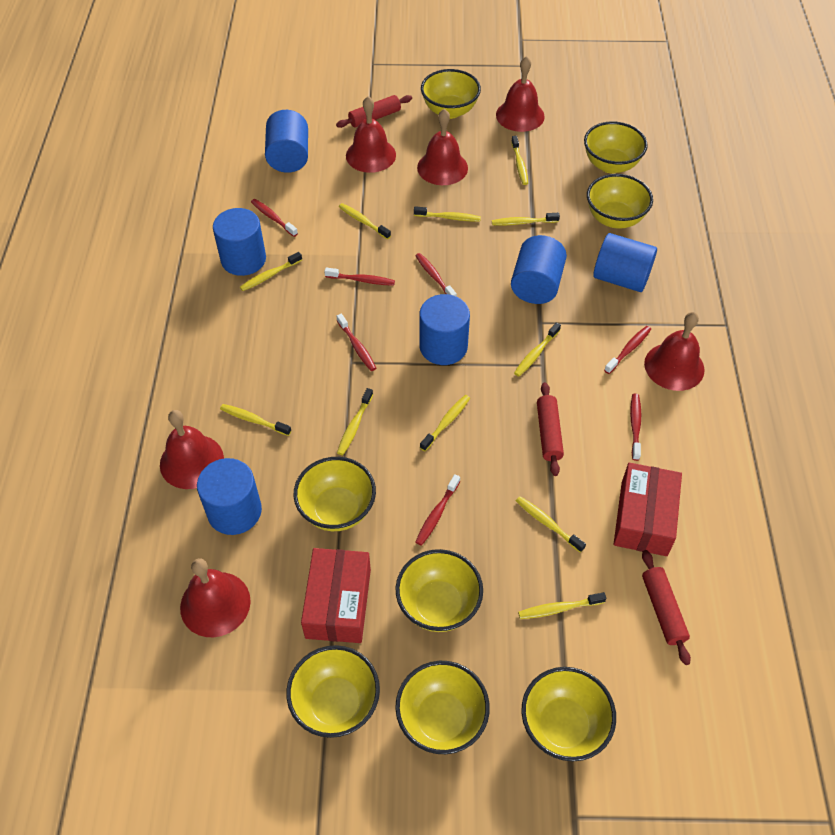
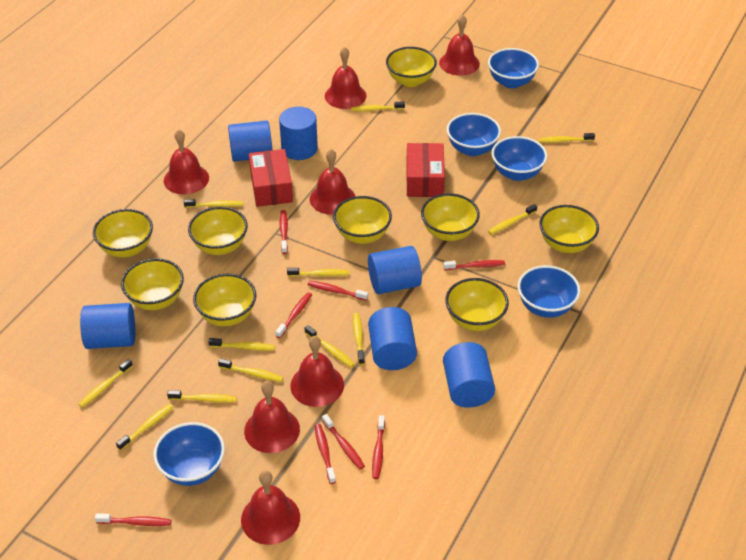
blue bowl: 0 -> 5
red bell: 6 -> 7
red rolling pin: 3 -> 0
red toothbrush: 7 -> 8
yellow bowl: 8 -> 9
yellow toothbrush: 11 -> 12

